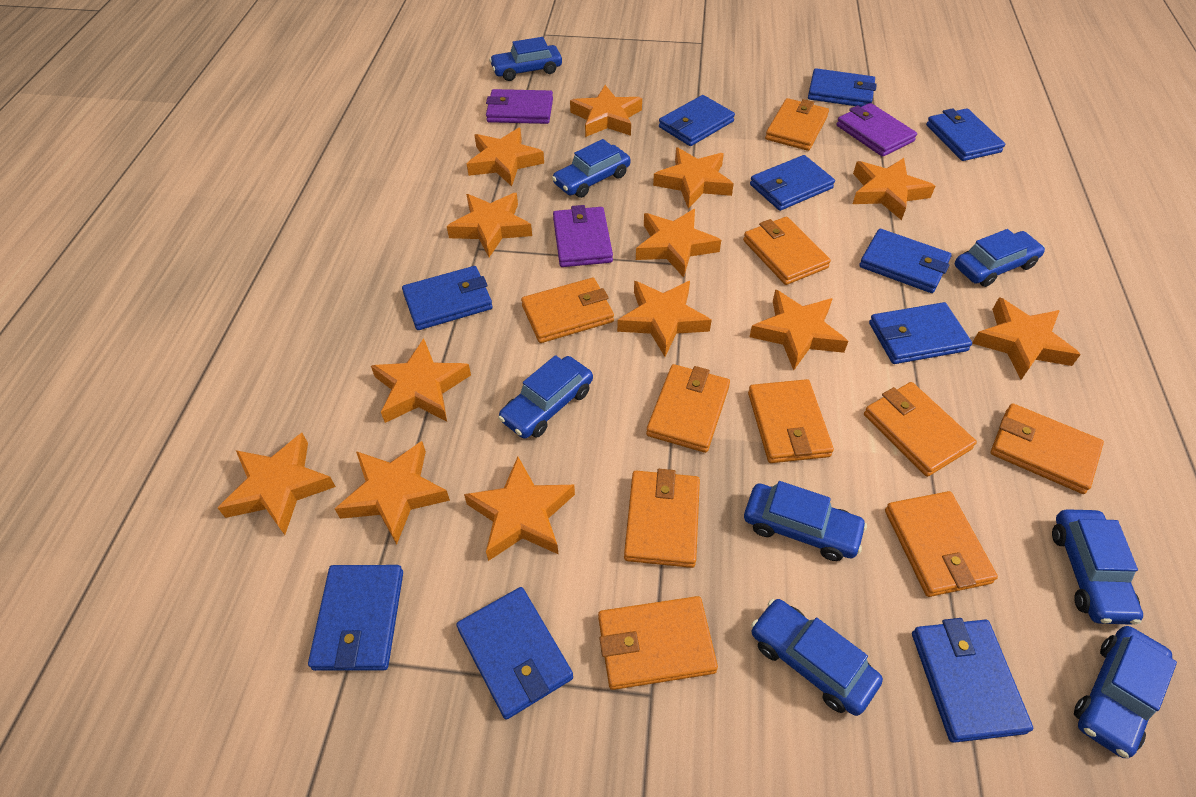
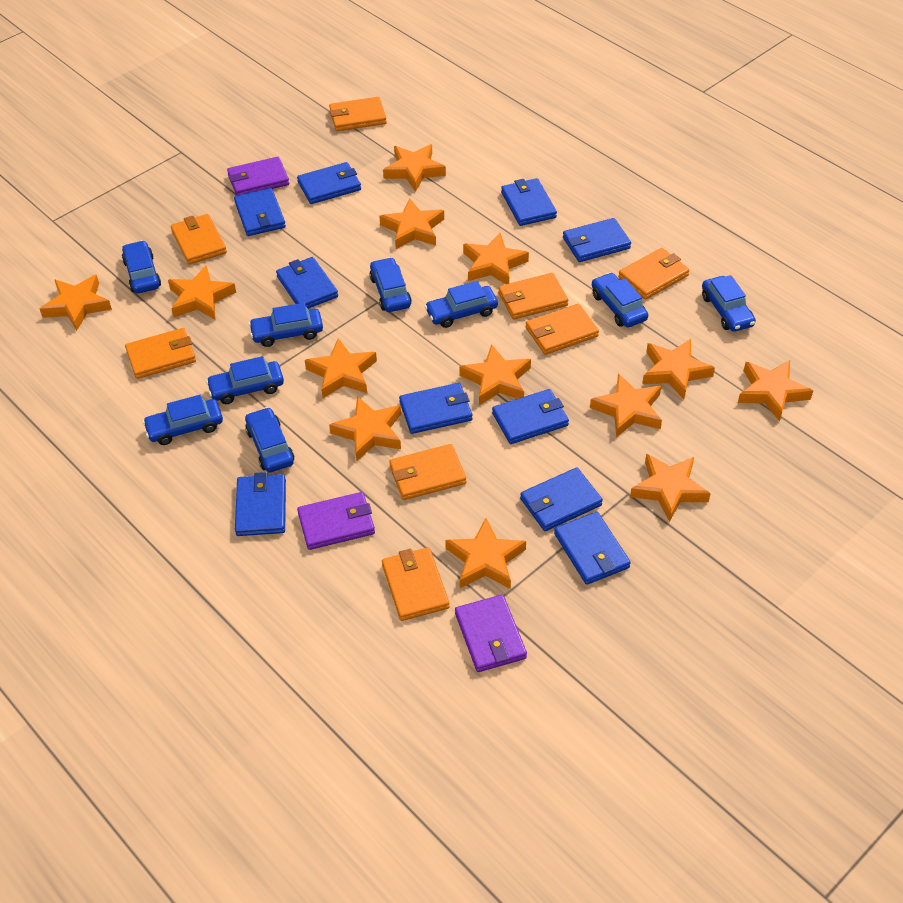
blue car: 8 -> 9
orange wallet: 10 -> 8

